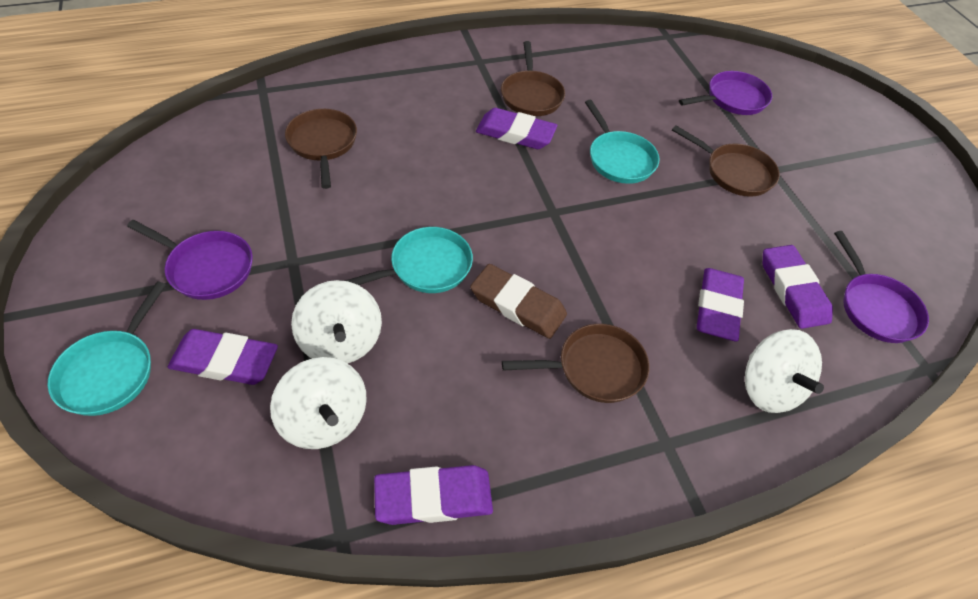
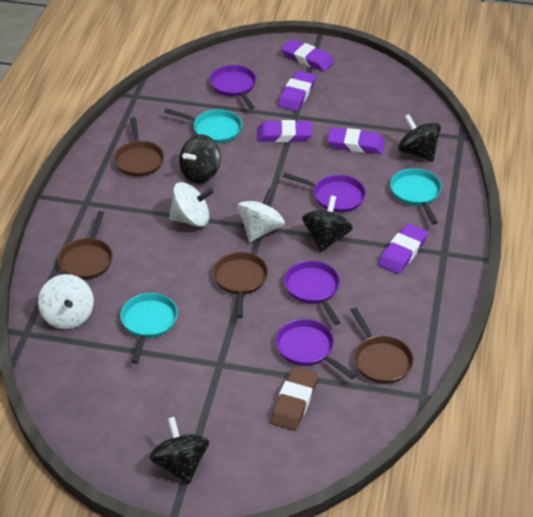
black spinning top: 0 -> 4
purple pan: 3 -> 4

